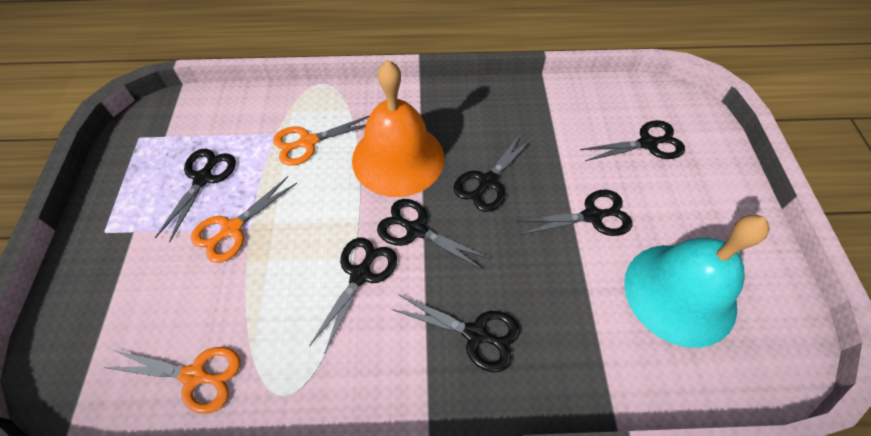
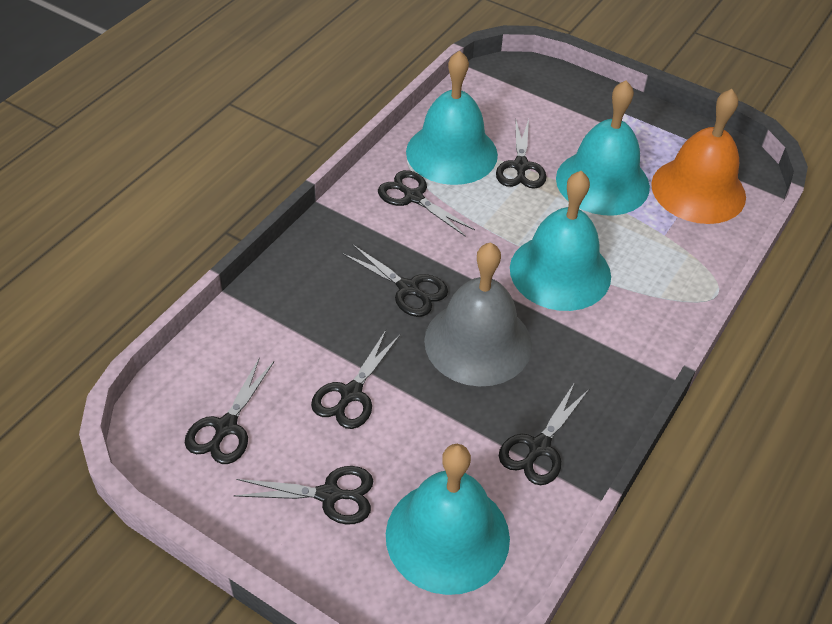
grey bell: 0 -> 1
orange scissors: 3 -> 0
turquoise bell: 1 -> 4

